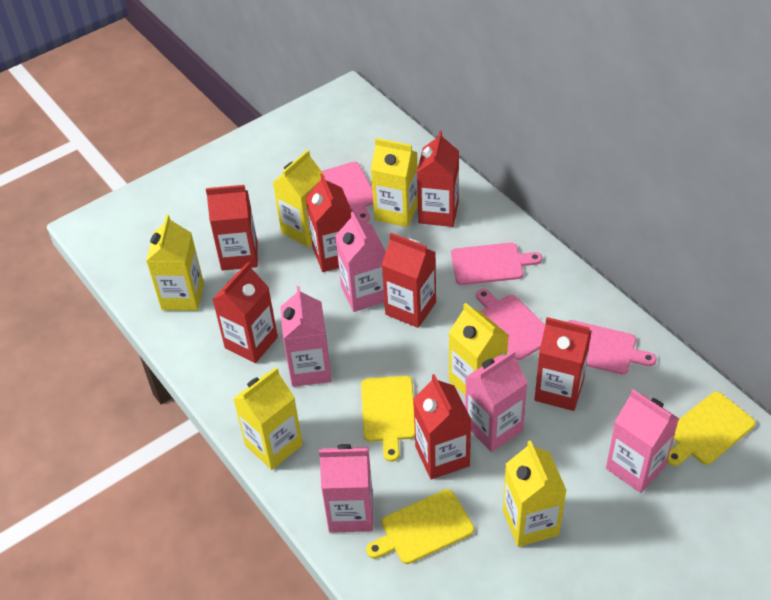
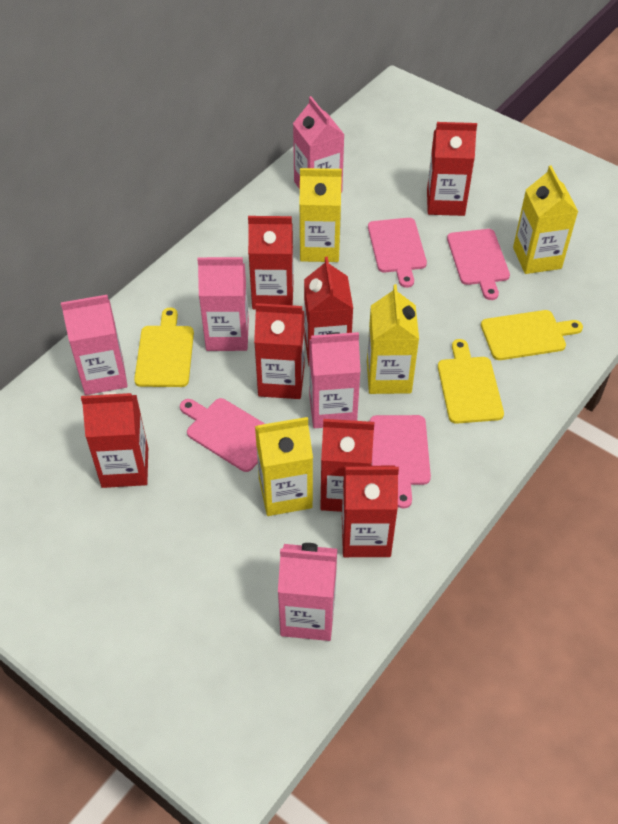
yellow carton: 6 -> 4

